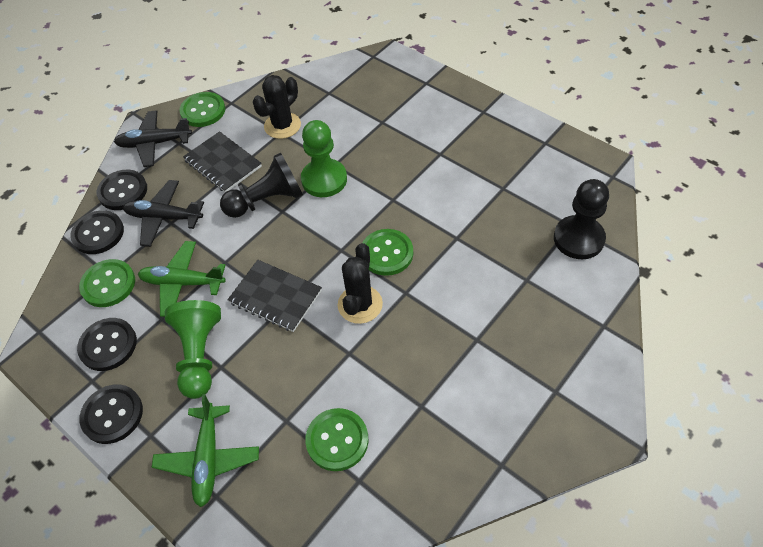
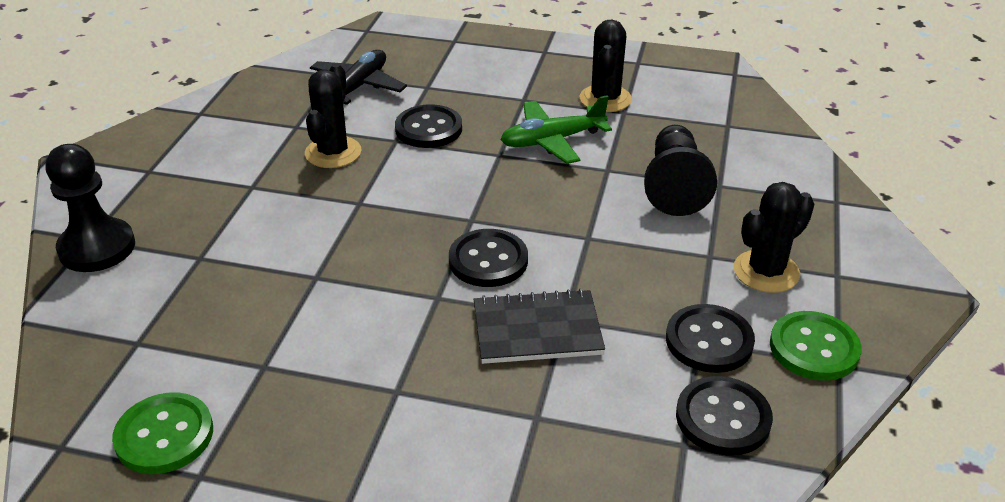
black cactus: 2 -> 3
black notebook: 2 -> 1
black plane: 2 -> 1
green button: 4 -> 2
green pawn: 2 -> 0
green plane: 2 -> 1

